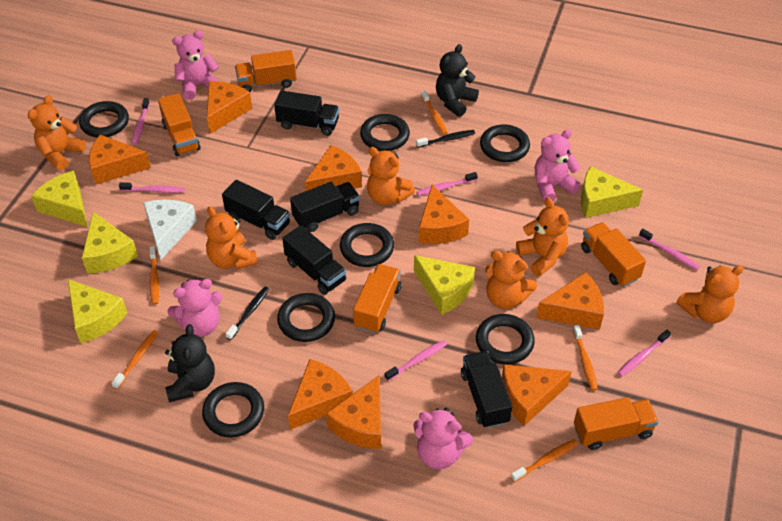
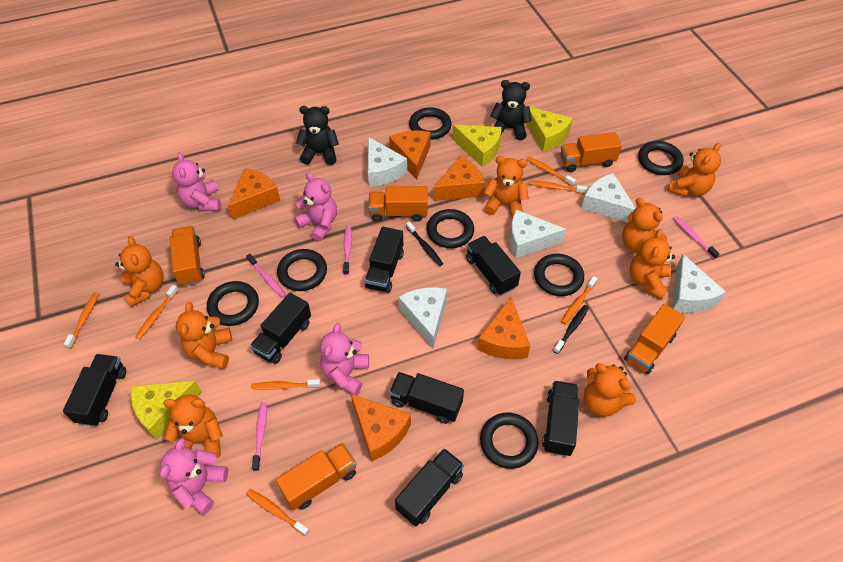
black truck: 5 -> 7
orange cheese: 8 -> 5
orange teddy bear: 6 -> 8
orange toothbrush: 5 -> 7
pink toothbrush: 6 -> 4
white cheese: 1 -> 5
yellow cheese: 5 -> 3

